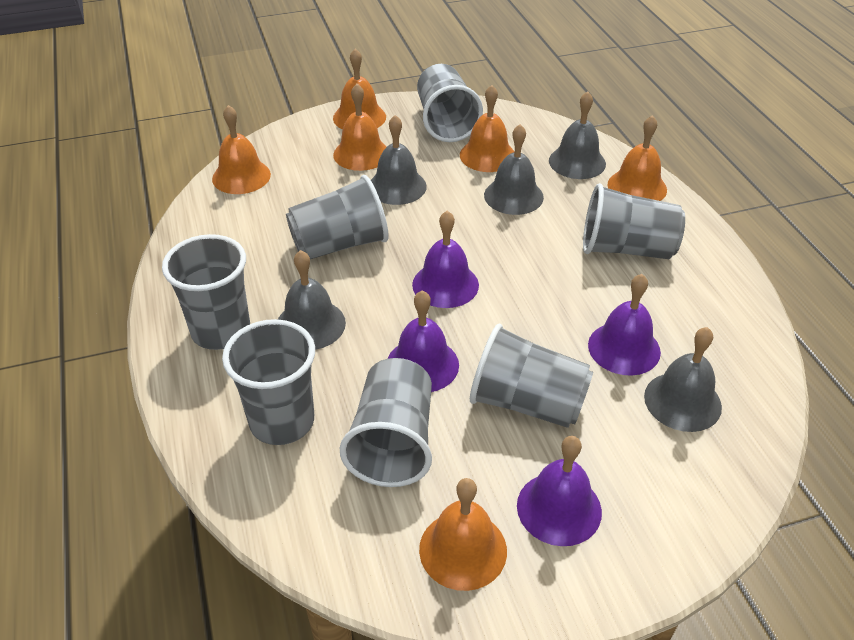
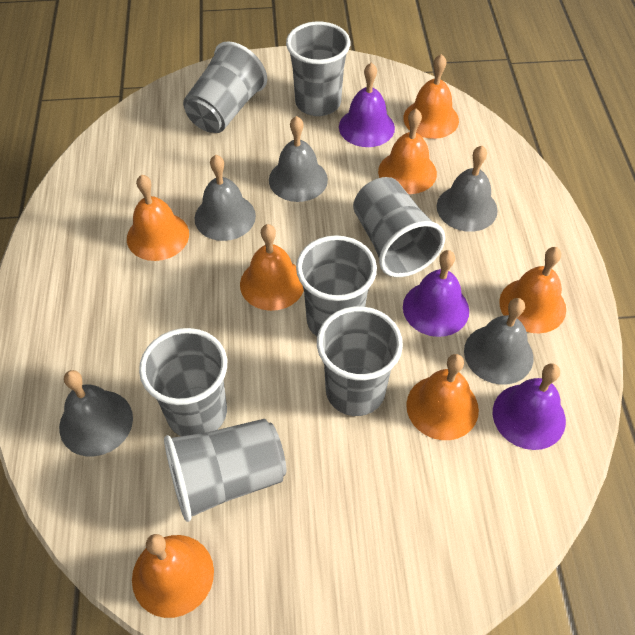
orange bell: 6 -> 7
purple bell: 4 -> 3

